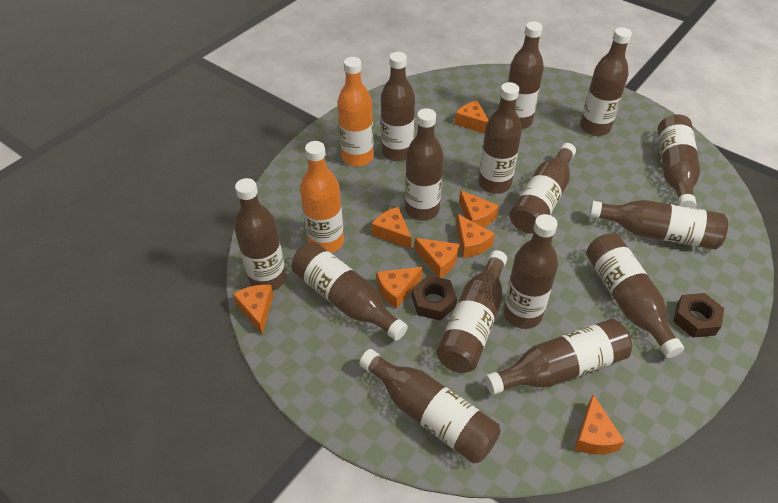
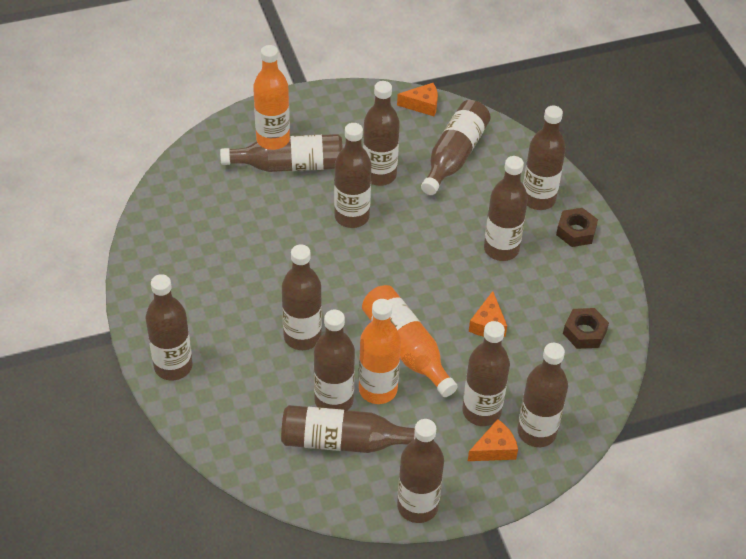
brown bottle: 15 -> 13
orange bottle: 2 -> 3
orange cheese: 8 -> 3

